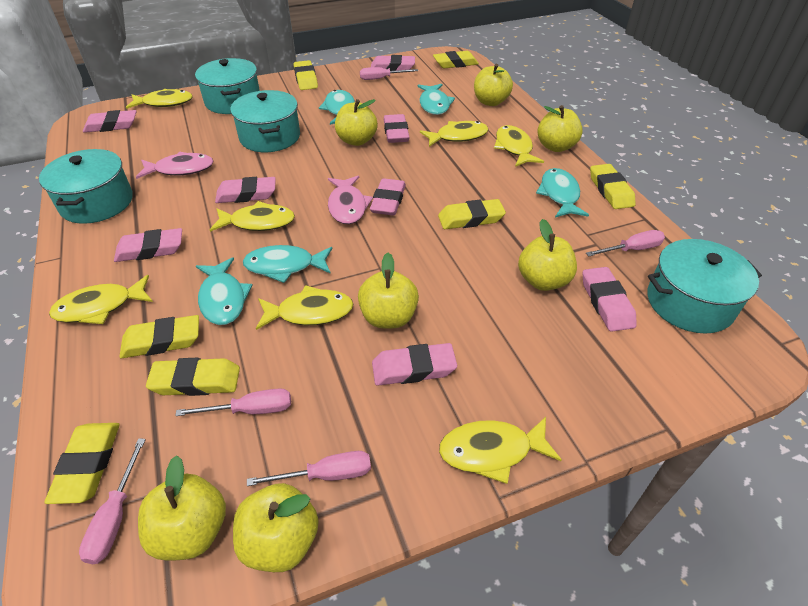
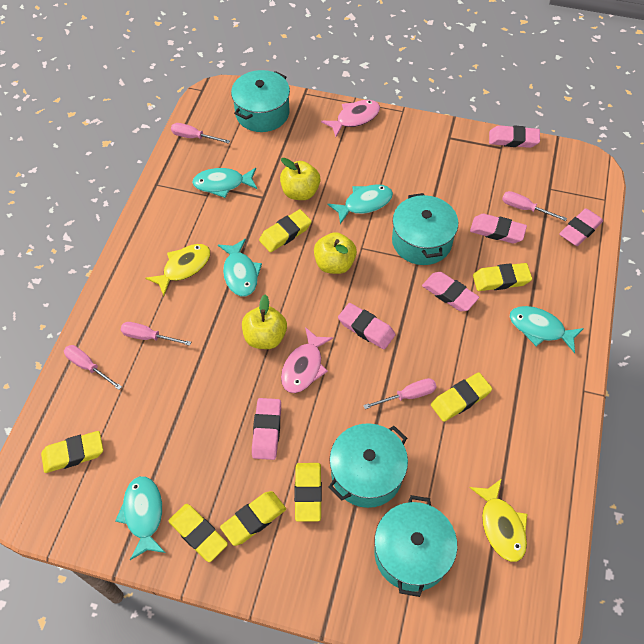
pink eraser: 8 -> 6
yellow apple: 7 -> 3
yellow fish: 7 -> 2

